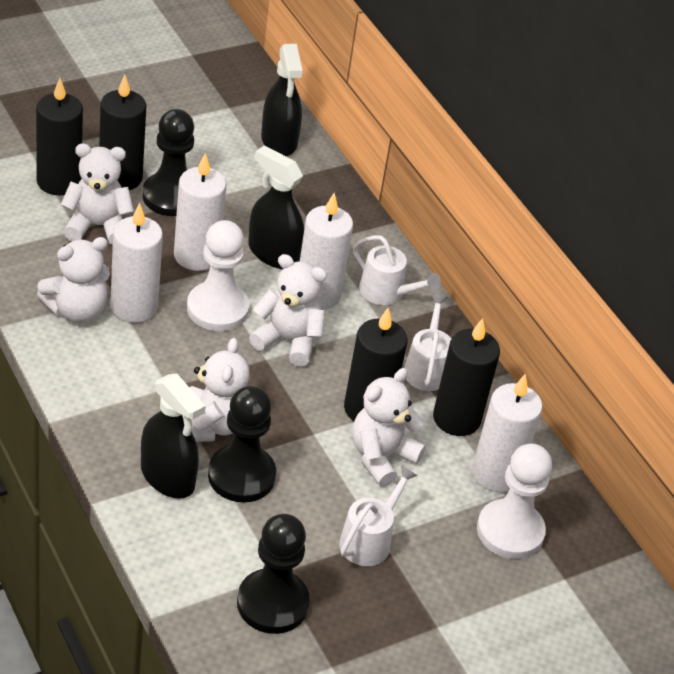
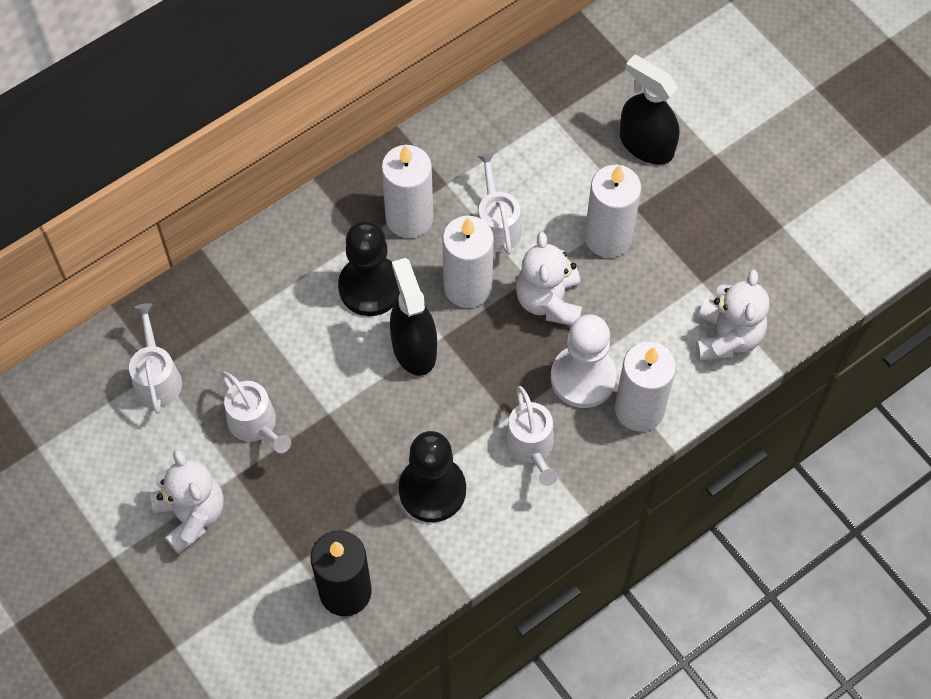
black candle: 4 -> 1
black pawn: 3 -> 2
black spray bottle: 3 -> 2
white pawn: 2 -> 1
white teddy bear: 5 -> 3
white watering can: 3 -> 4

